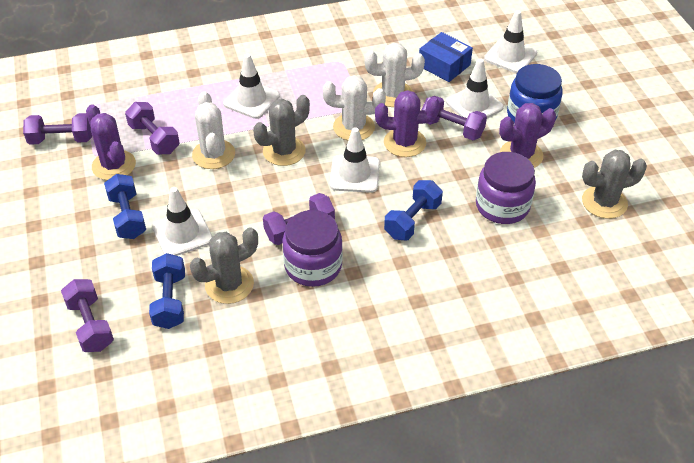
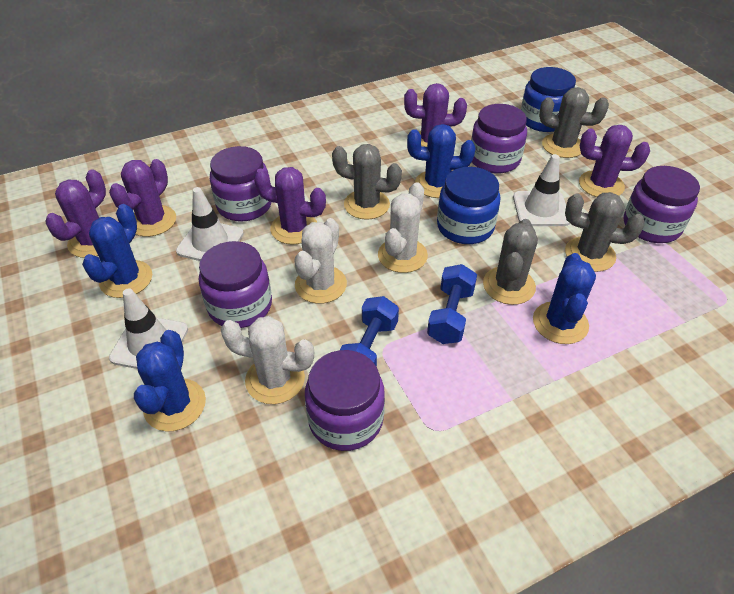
blue box: 1 -> 0
blue cactus: 0 -> 4
blue dumbbell: 3 -> 2
blue jar: 1 -> 2
grey cactus: 3 -> 4
purple cactus: 3 -> 5
purple dumbbell: 5 -> 0
purple jar: 2 -> 5
white traffic cone: 5 -> 3

